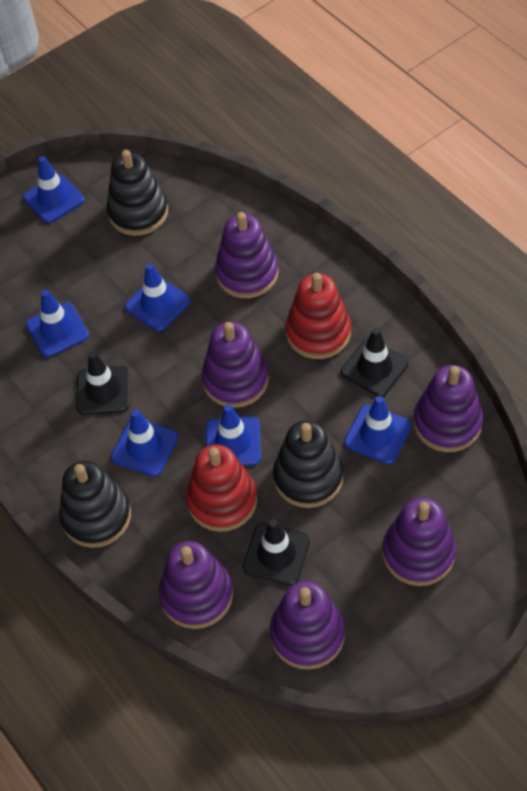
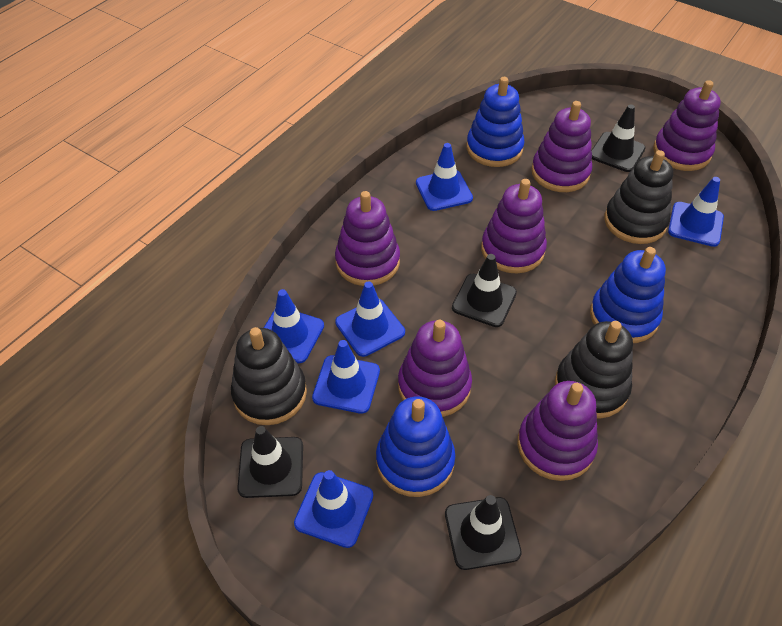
black traffic cone: 3 -> 4
blue stacking toy: 0 -> 3
red stacking toy: 2 -> 0

